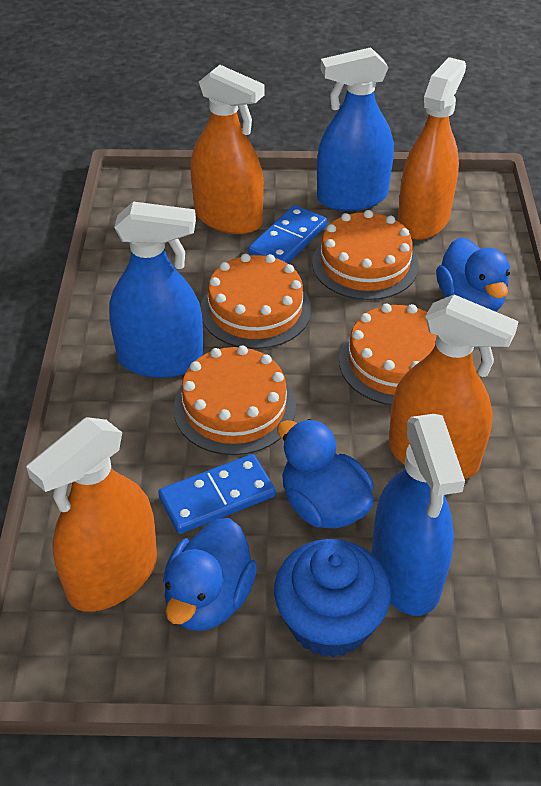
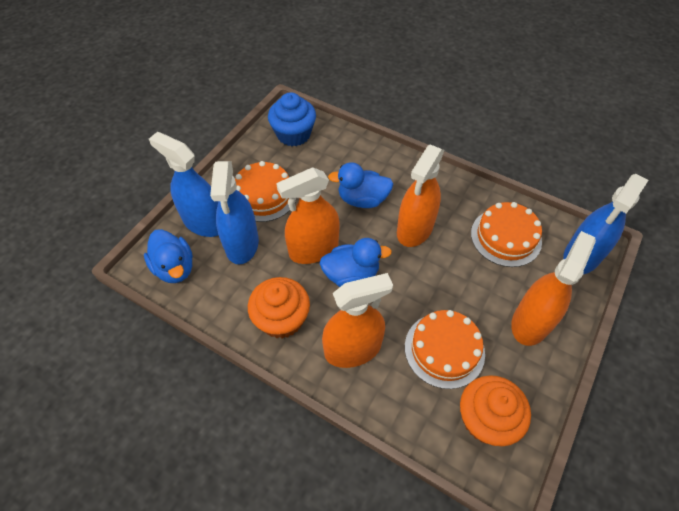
blue domino: 2 -> 0
orange cake: 4 -> 3
orange cupcake: 0 -> 2

